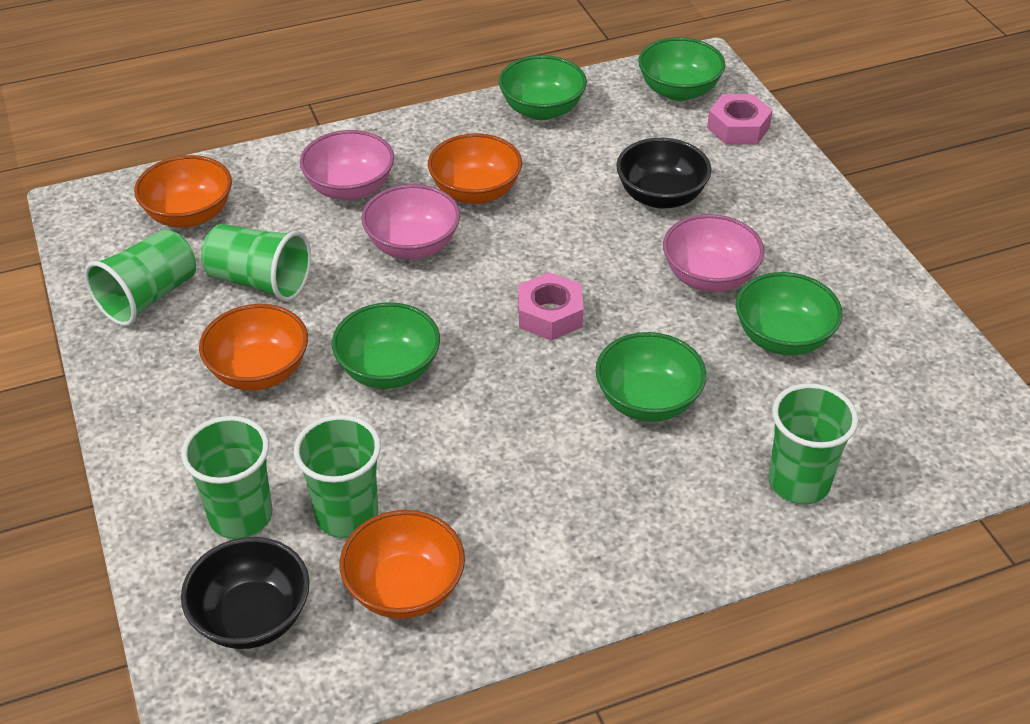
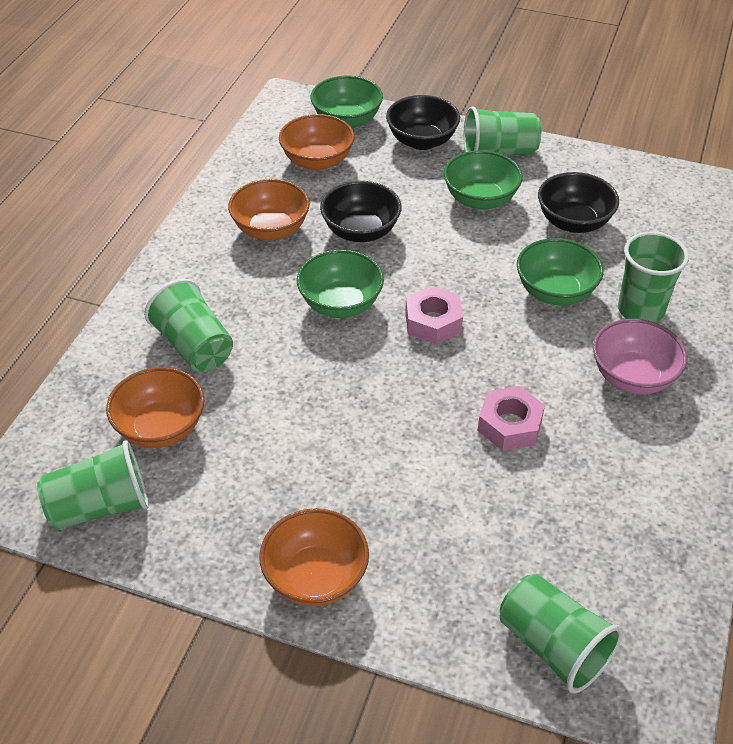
black bowl: 2 -> 3
green bowl: 5 -> 4
pink bowl: 3 -> 1

